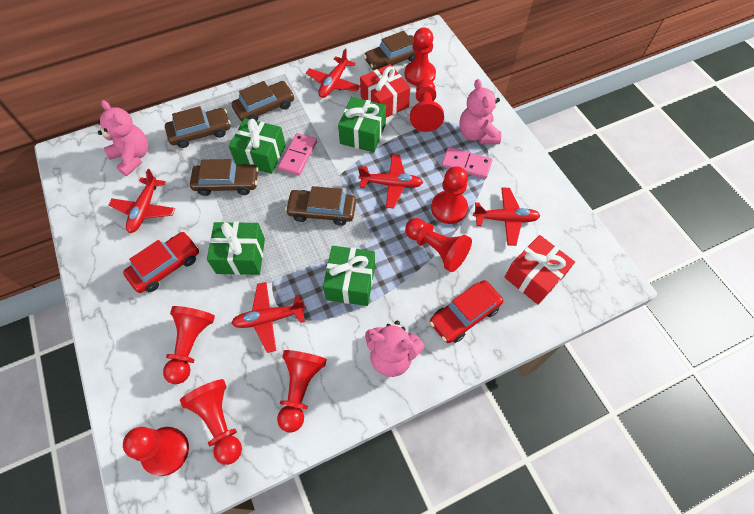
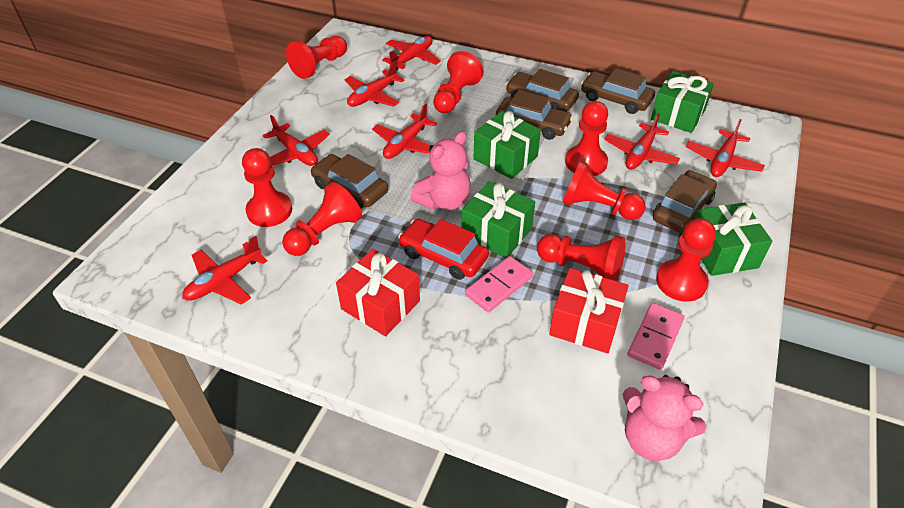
pink teddy bear: 3 -> 2
red car: 2 -> 1
red plane: 5 -> 7

